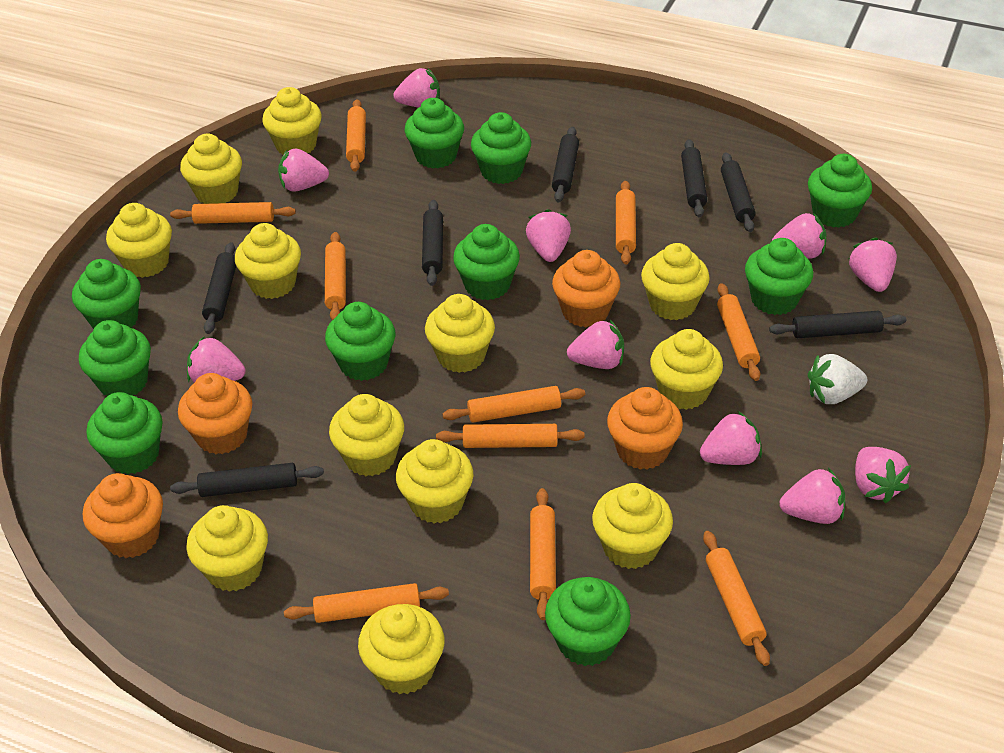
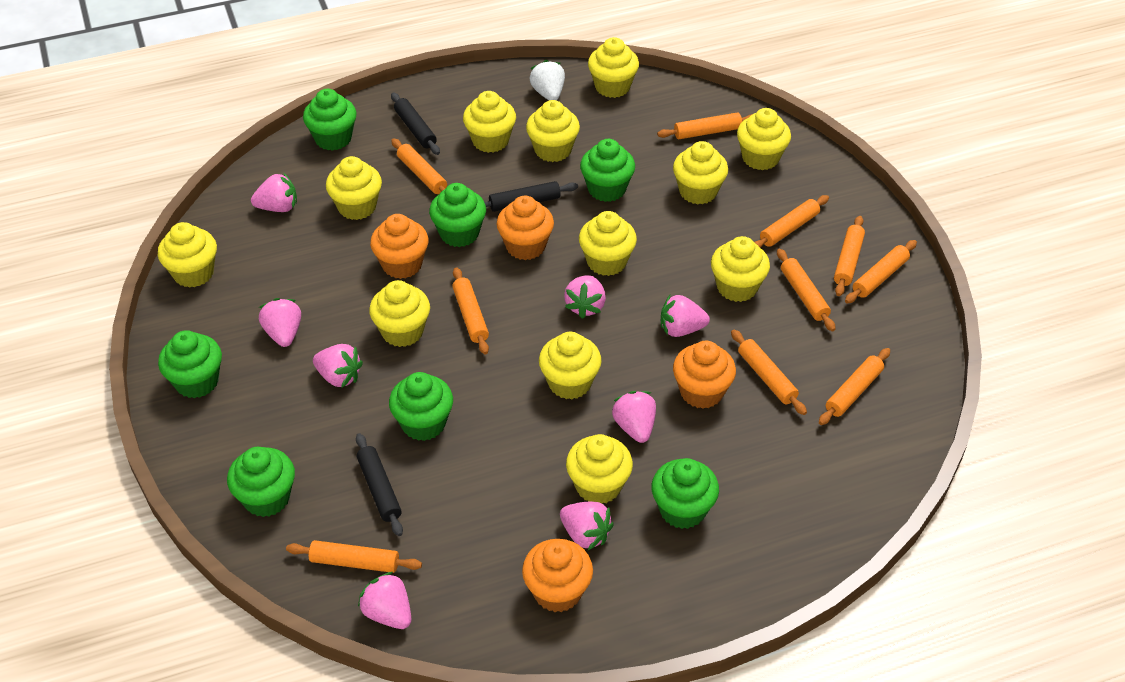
black rolling pin: 7 -> 3
green cupcake: 10 -> 7
pink strawberry: 10 -> 8

